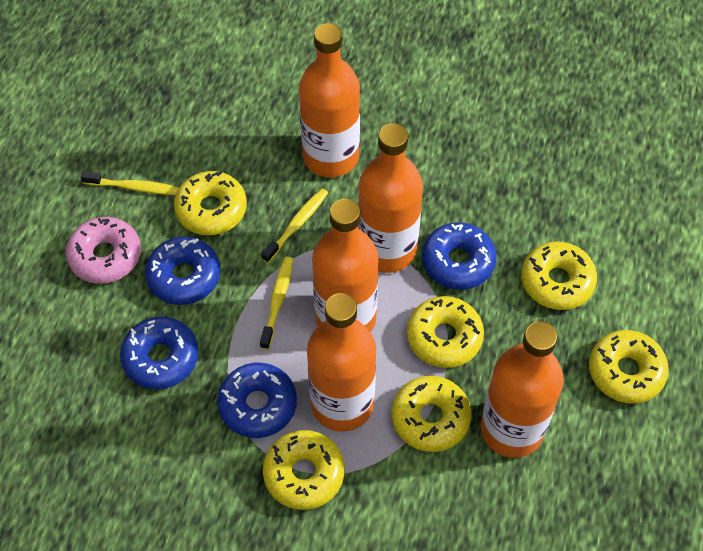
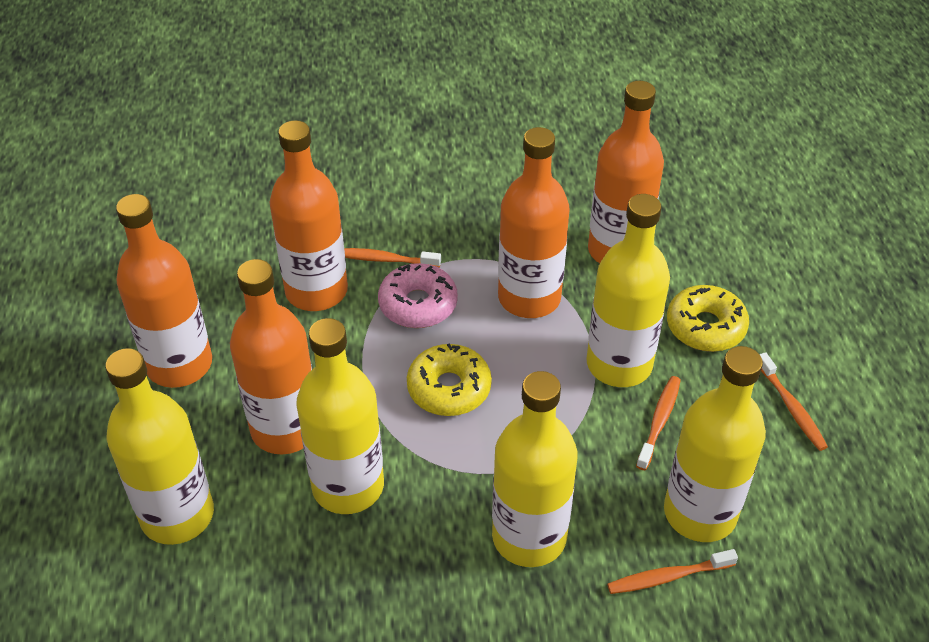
blue donut: 4 -> 0
orange toothbrush: 0 -> 4
yellow bottle: 0 -> 5
yellow donut: 6 -> 2
yellow toothbrush: 3 -> 0

